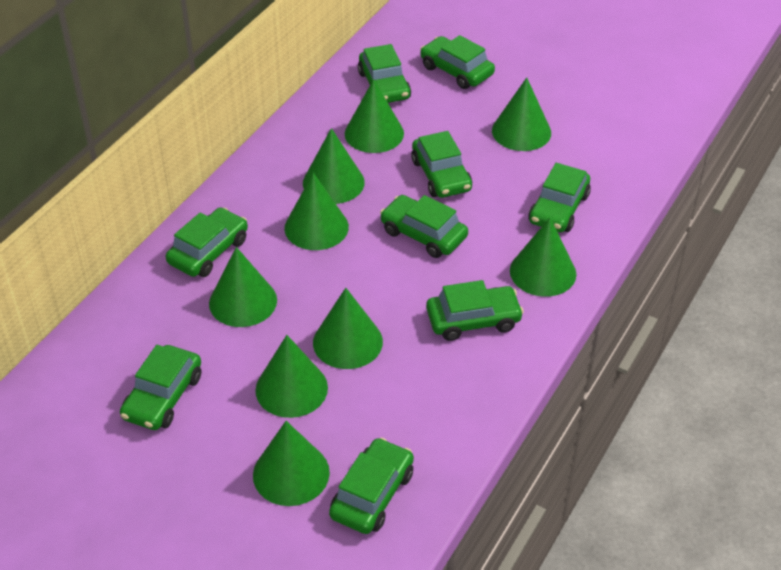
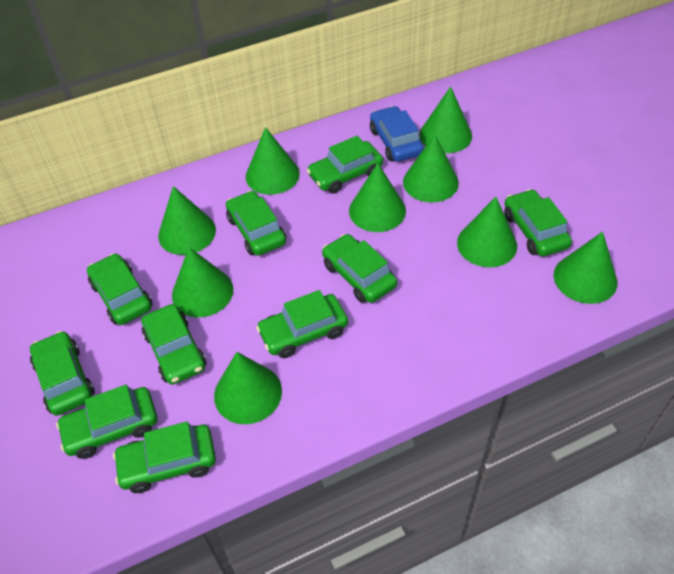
blue car: 0 -> 1
green car: 9 -> 10

